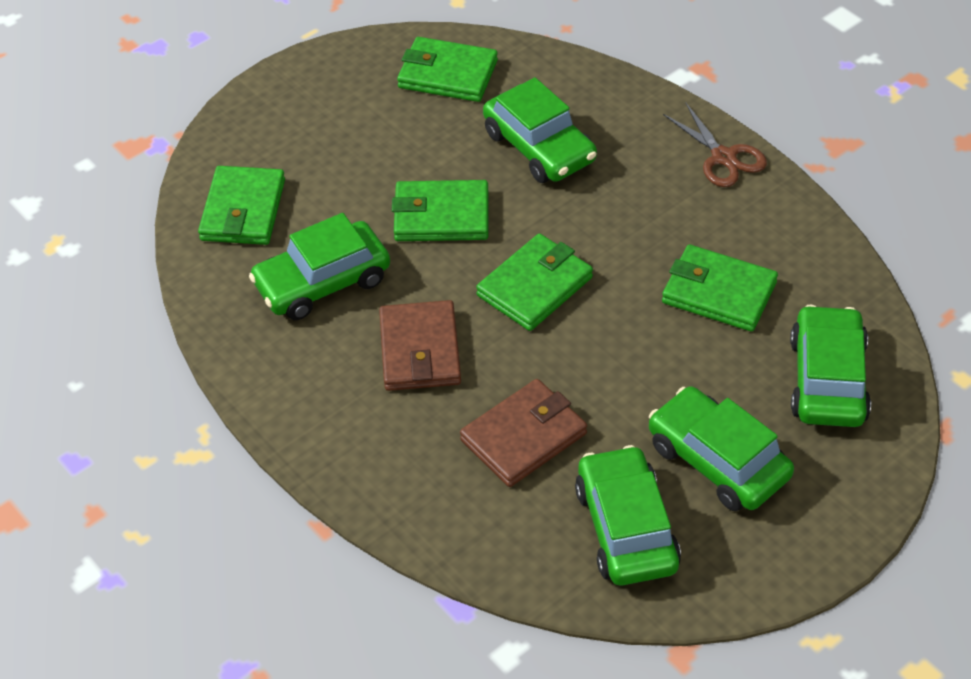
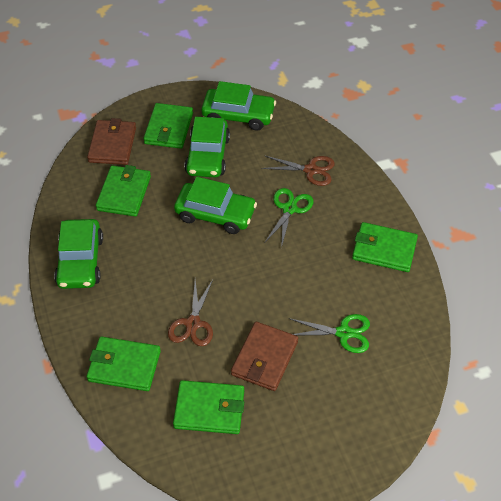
brown scissors: 1 -> 2
green car: 5 -> 4
green scissors: 0 -> 2

